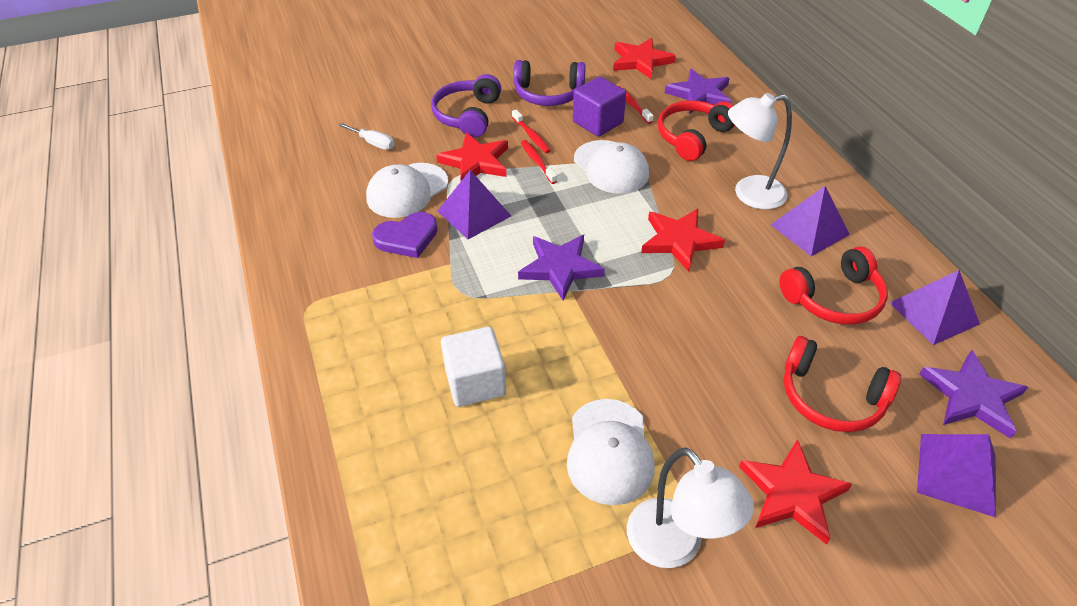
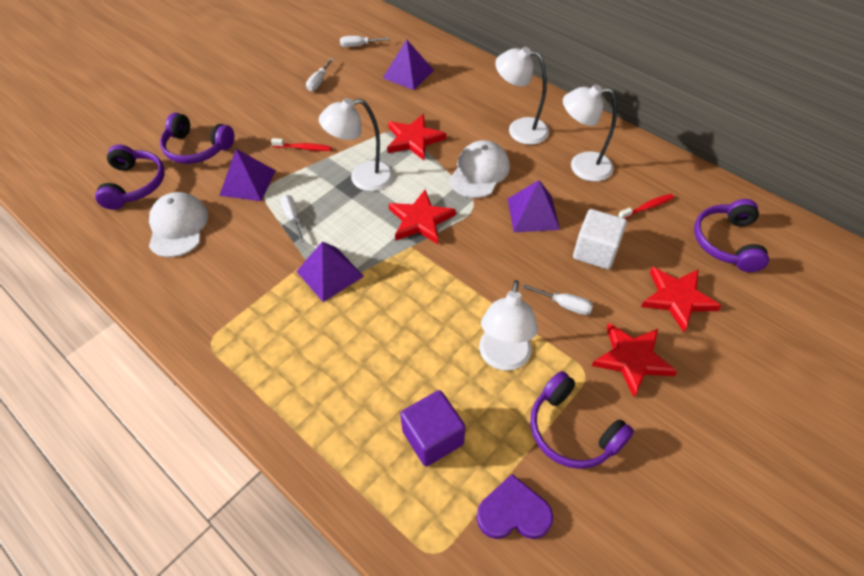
purple headphones: 2 -> 4
purple star: 3 -> 0
red headphones: 3 -> 0
red toothbrush: 3 -> 2
white cap: 3 -> 2
white lamp: 2 -> 4
white screwdriver: 1 -> 4

